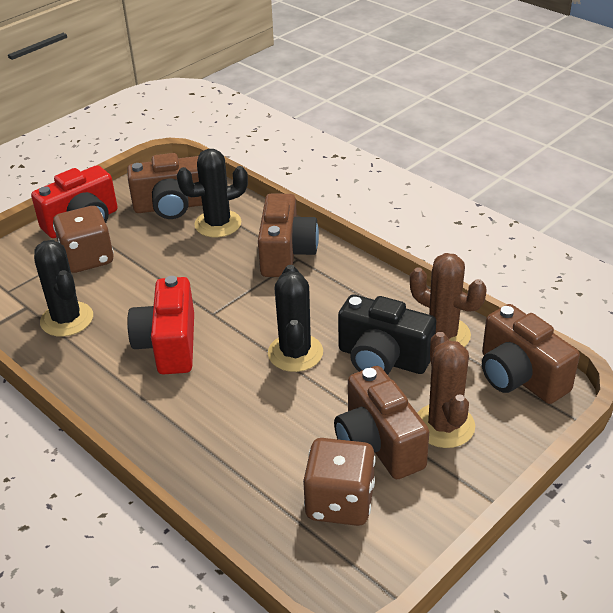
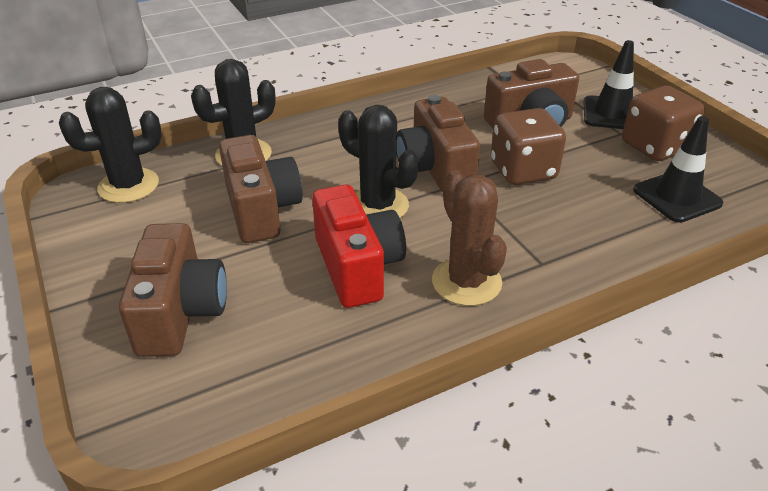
black camera: 1 -> 0
black traffic cone: 0 -> 2
brown cactus: 2 -> 1
red camera: 2 -> 1

